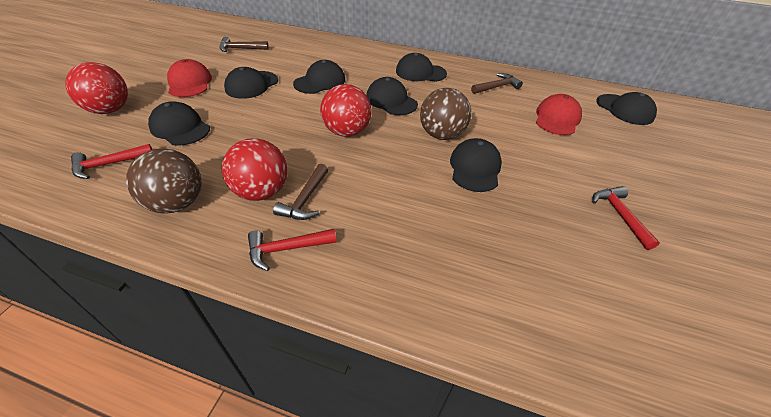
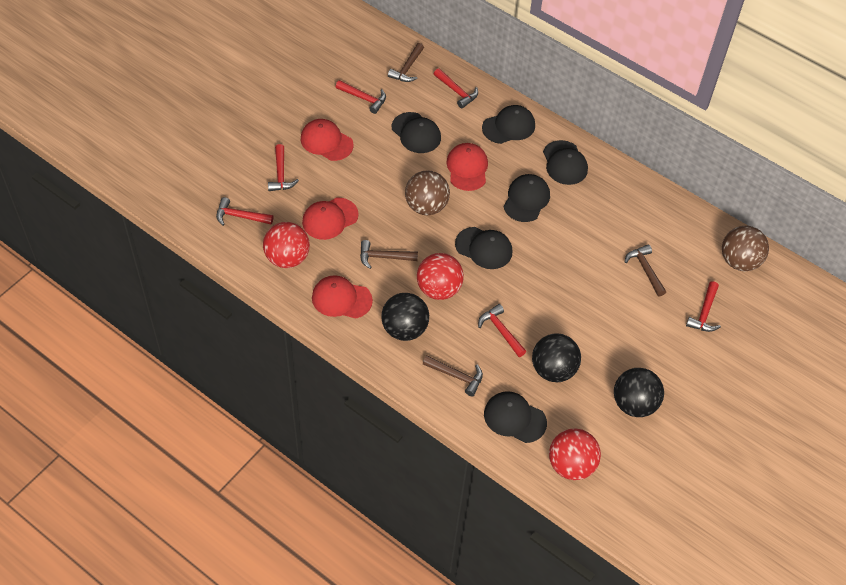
black ball: 0 -> 3
black cap: 7 -> 6
brown hammer: 3 -> 4
red cap: 2 -> 4
red hammer: 3 -> 6

